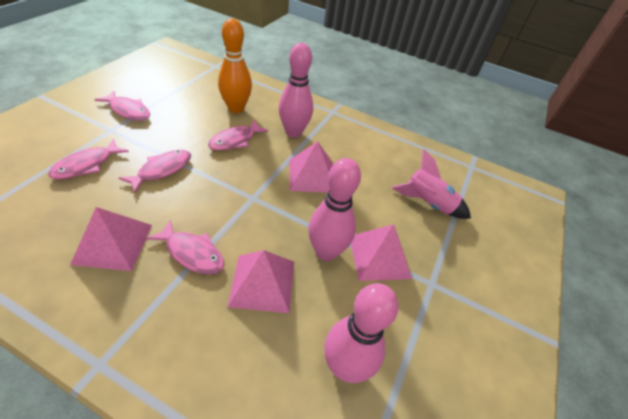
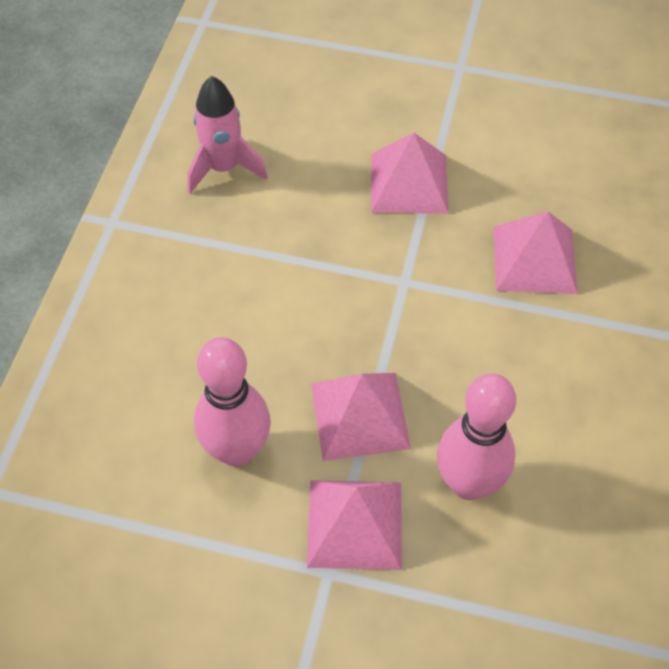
orange bowling pin: 1 -> 0
pink bowling pin: 3 -> 2
pink fish: 5 -> 0

